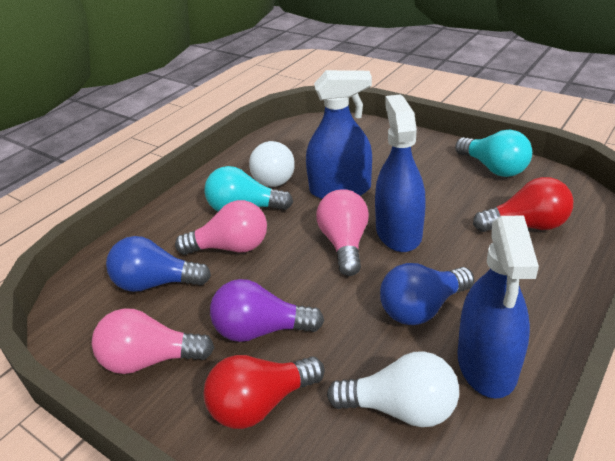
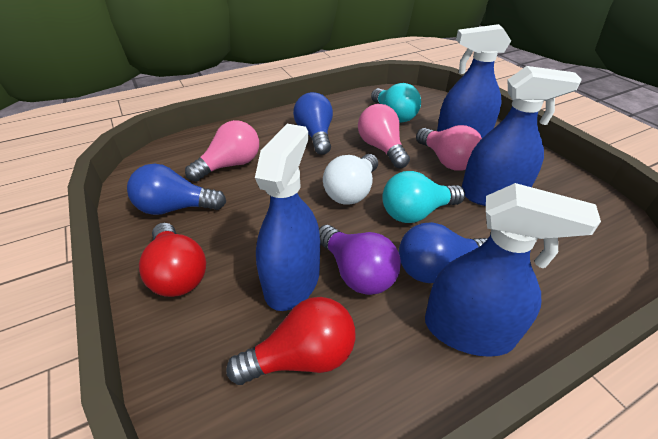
blue light bulb: 2 -> 3
blue spray bottle: 3 -> 4
white light bulb: 2 -> 1

